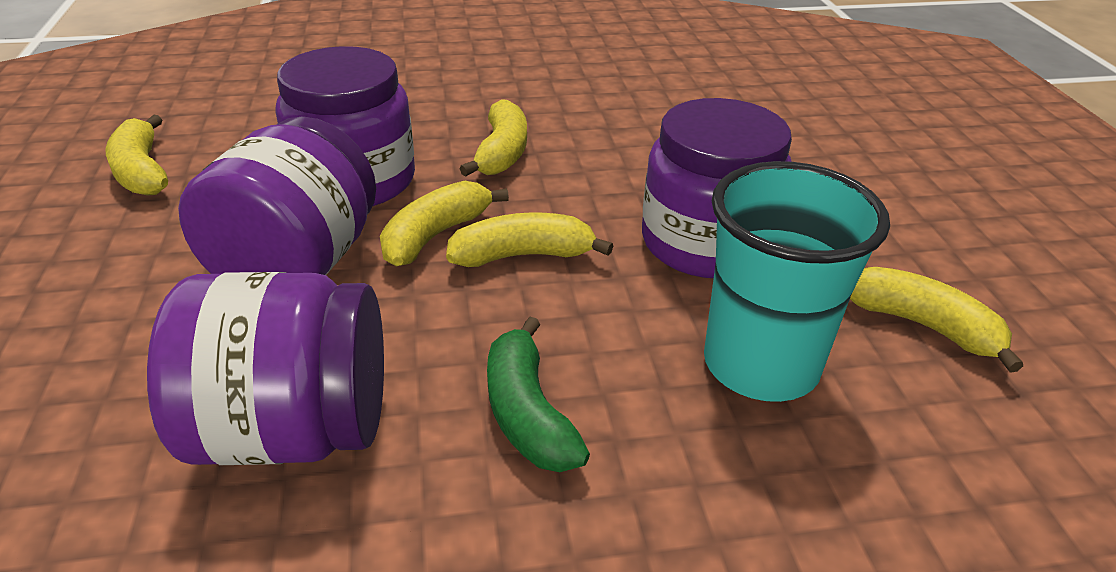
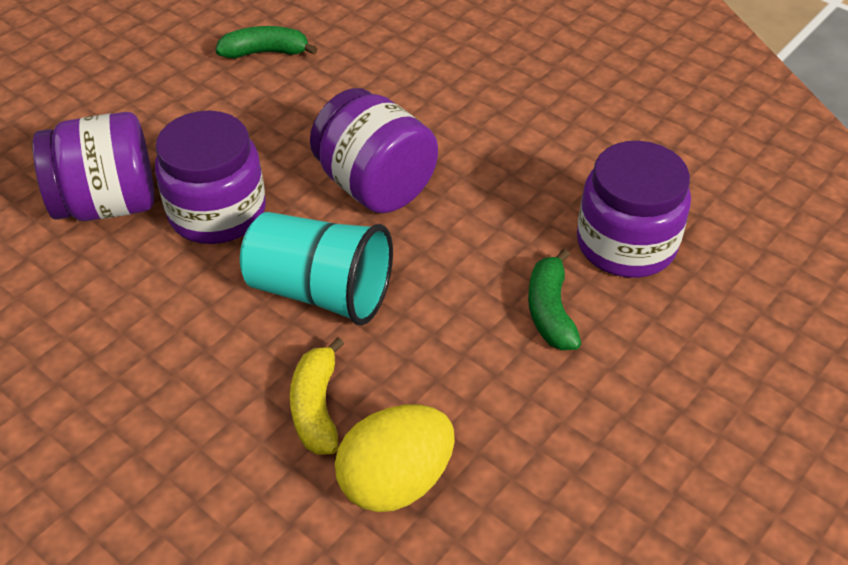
green banana: 1 -> 2
yellow banana: 5 -> 1
yellow egg: 0 -> 1

